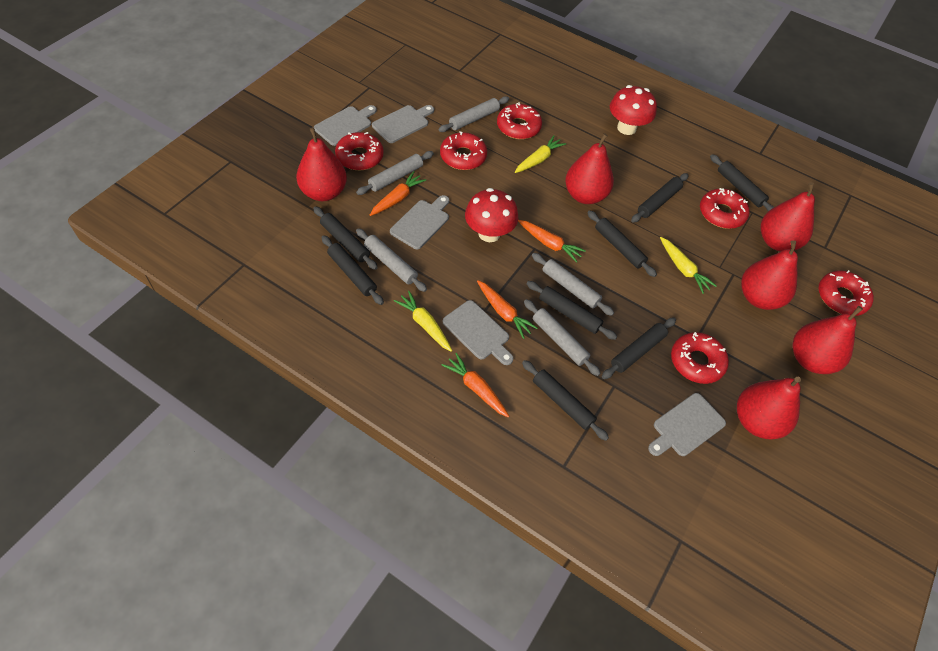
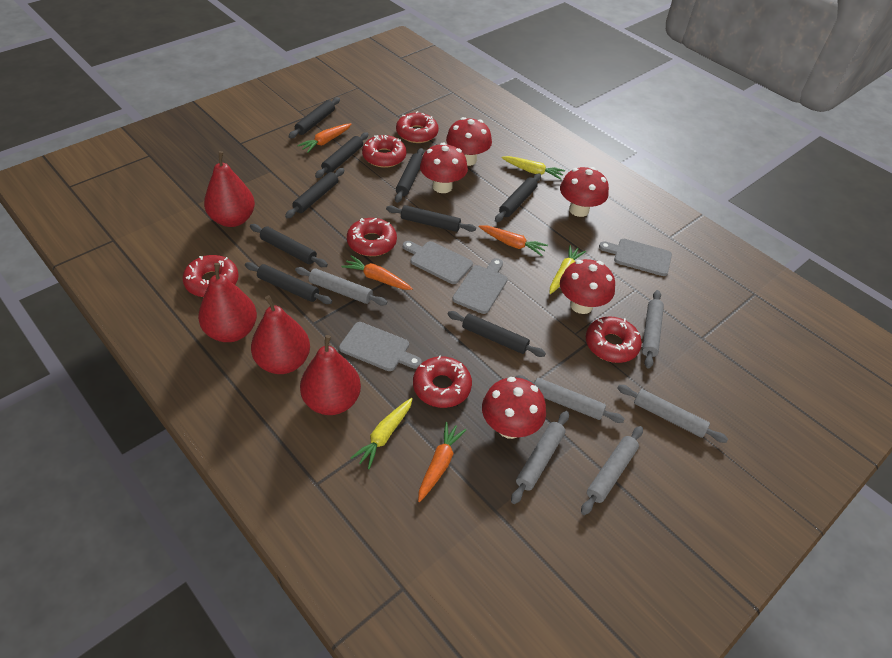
black rolling pin: 8 -> 9
grey cutting board: 5 -> 4
grey rolling pin: 5 -> 6
red mushroom: 2 -> 5
red pear: 6 -> 4

